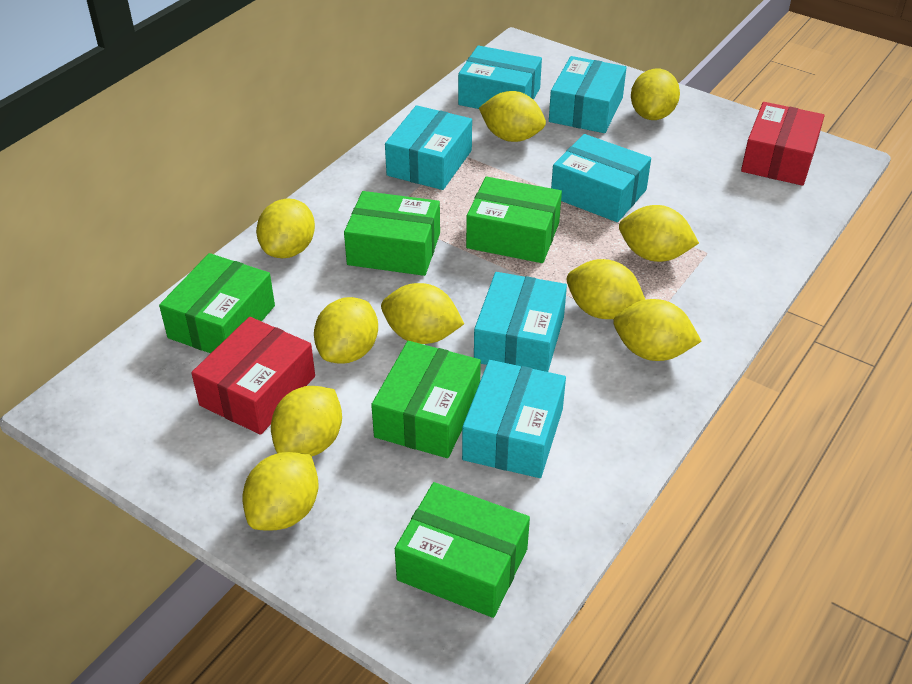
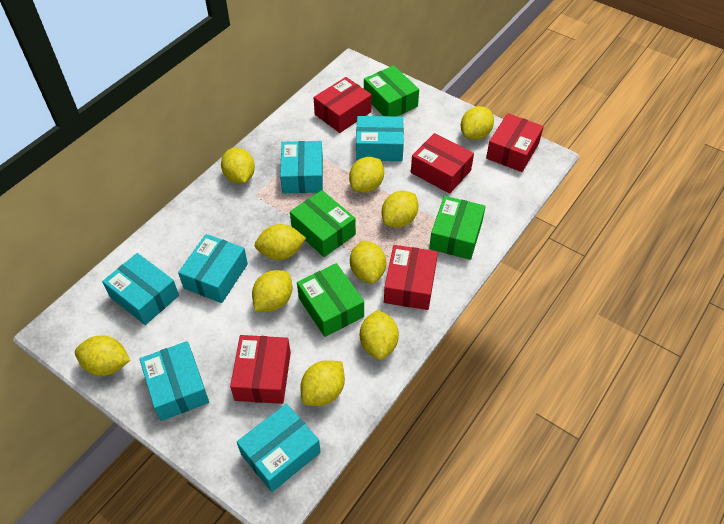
green box: 5 -> 4
red box: 2 -> 5

